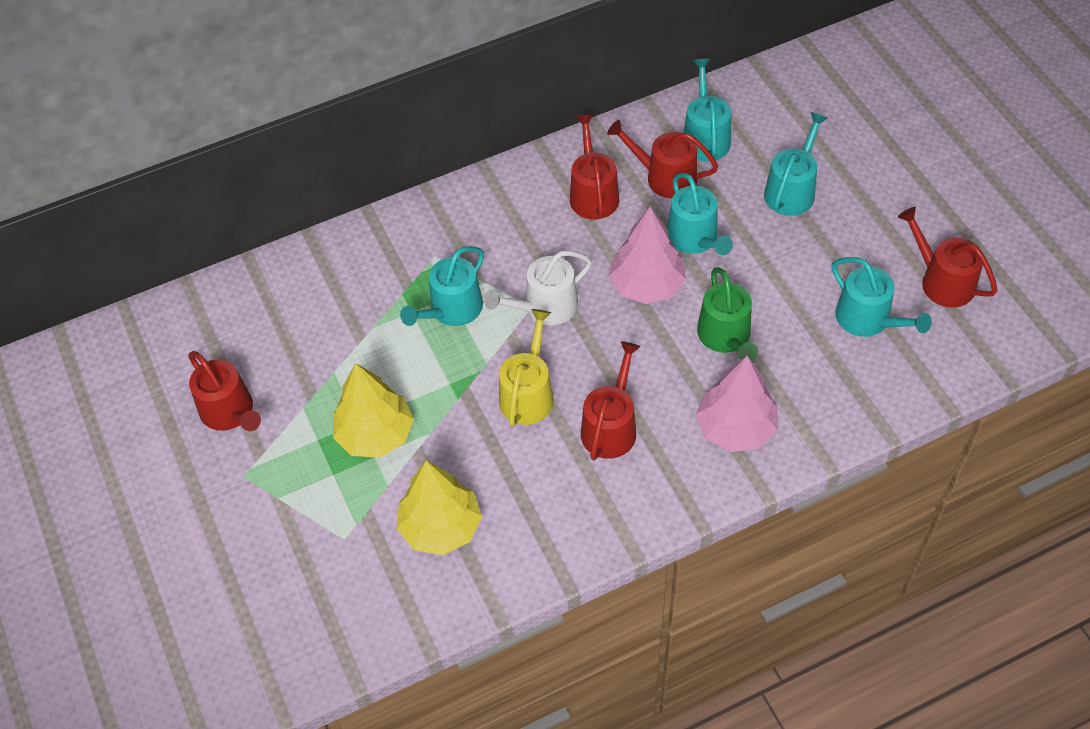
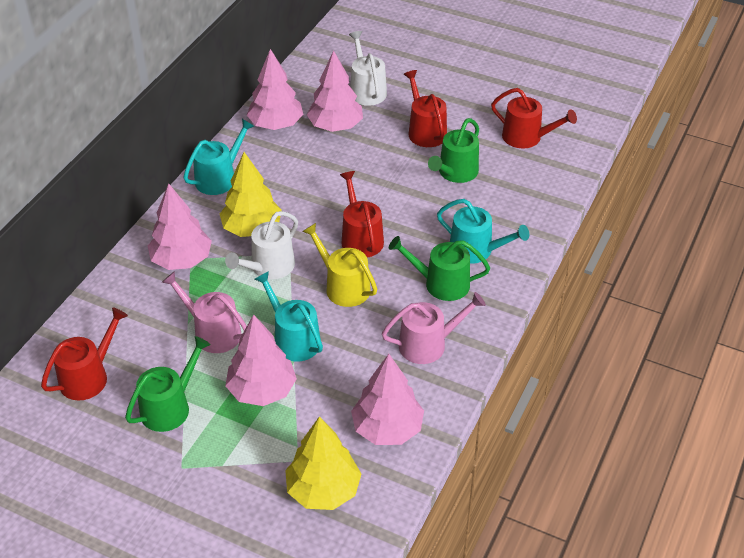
green watering can: 1 -> 3
pink tree: 2 -> 5
pink watering can: 0 -> 2
red watering can: 5 -> 4
turquoise watering can: 5 -> 3
white watering can: 1 -> 2

